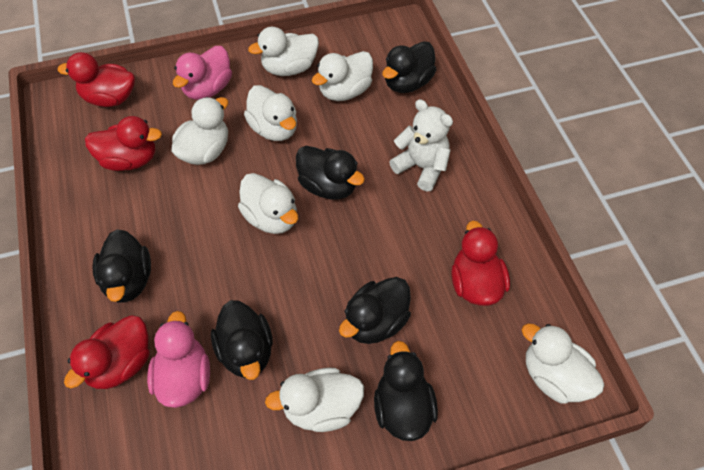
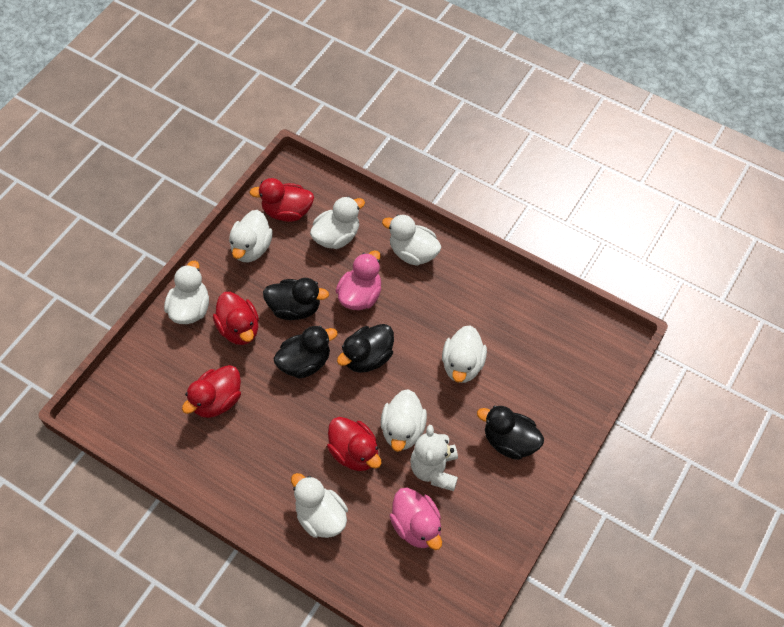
black duck: 6 -> 4

